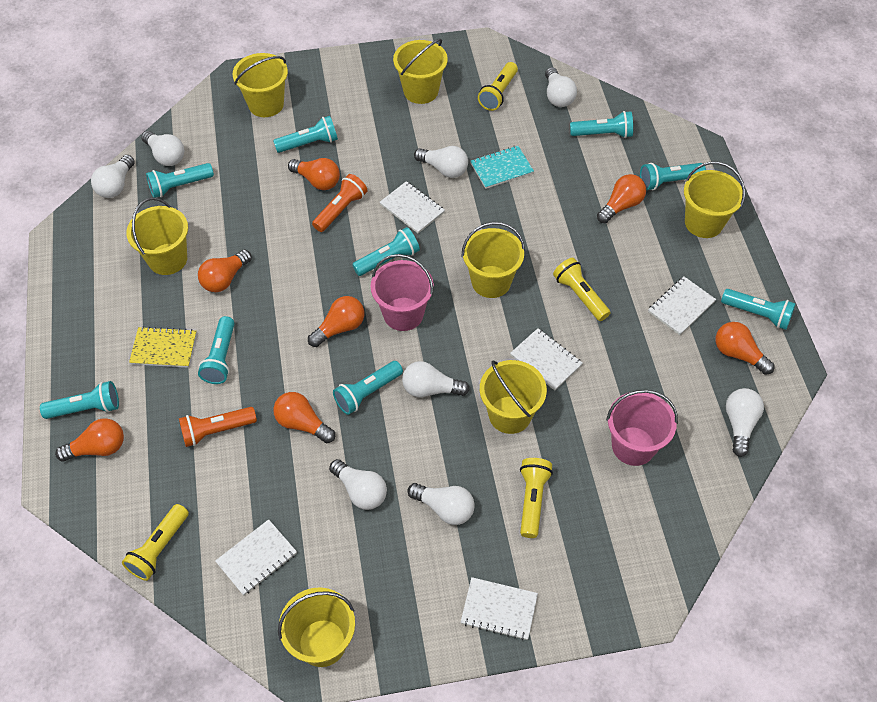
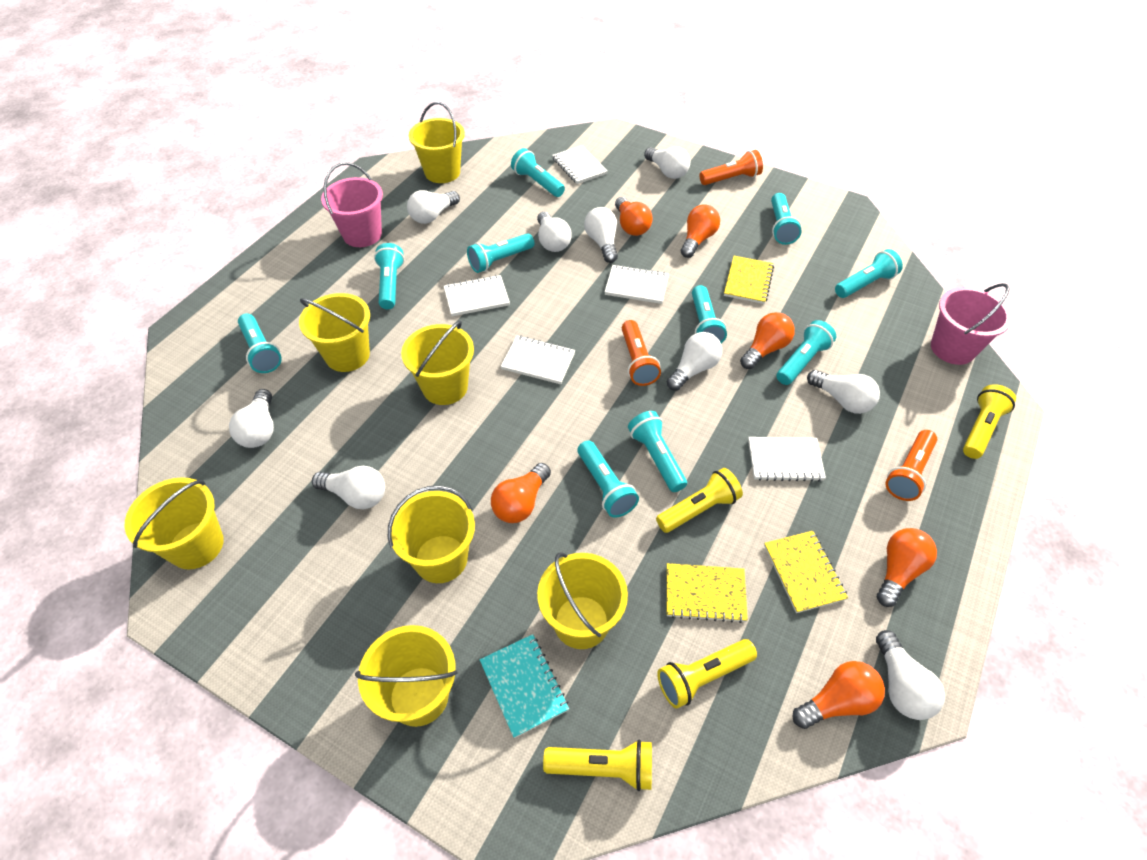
orange flashlight: 2 -> 3
orange light bulb: 7 -> 6
turquoise flashlight: 9 -> 10
white light bulb: 8 -> 9
yellow notebook: 1 -> 3

